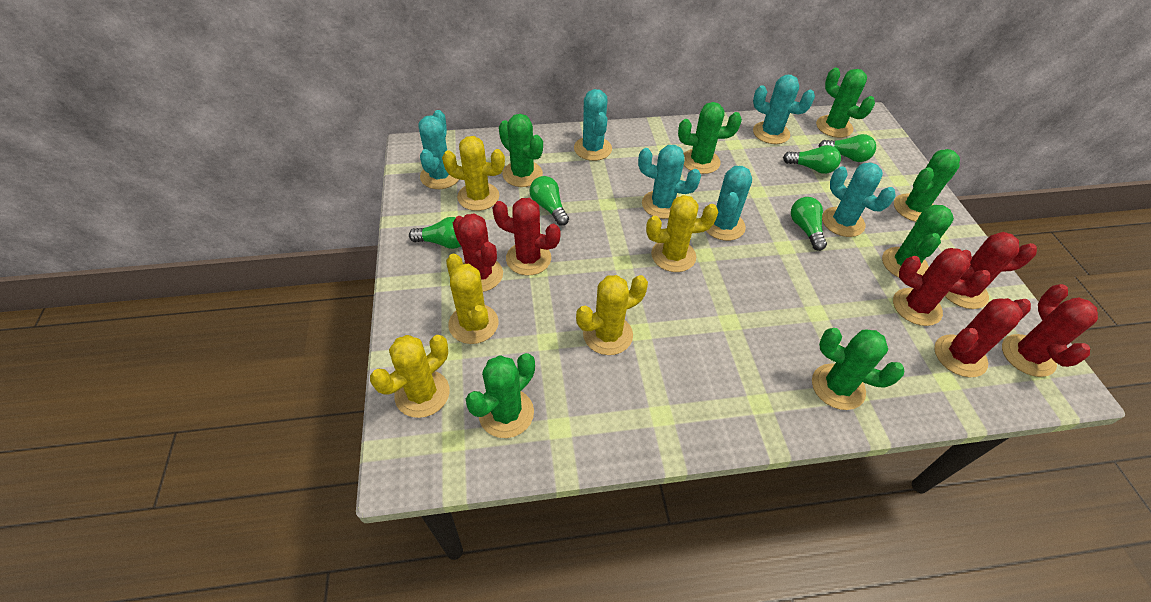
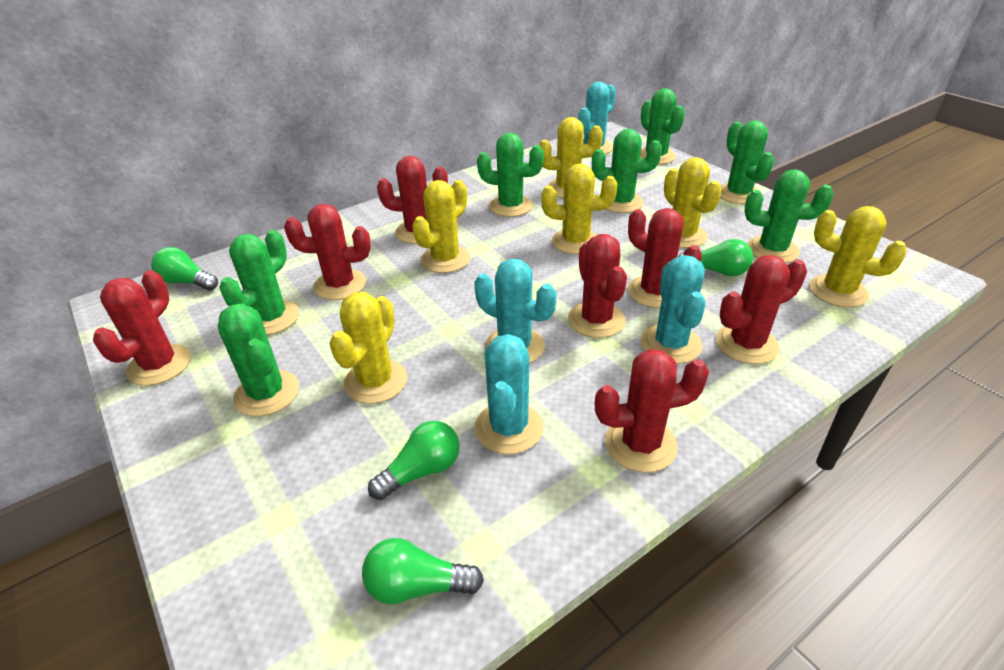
green light bulb: 5 -> 4
red cactus: 6 -> 7
turquoise cactus: 6 -> 4
yellow cactus: 5 -> 6

